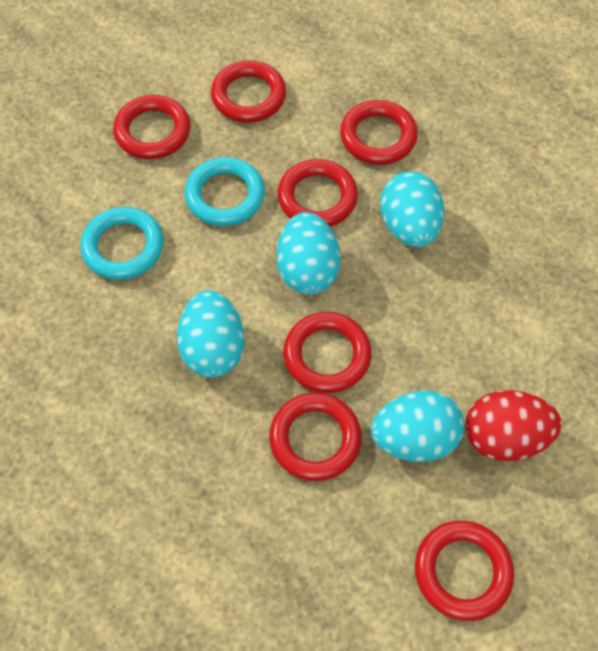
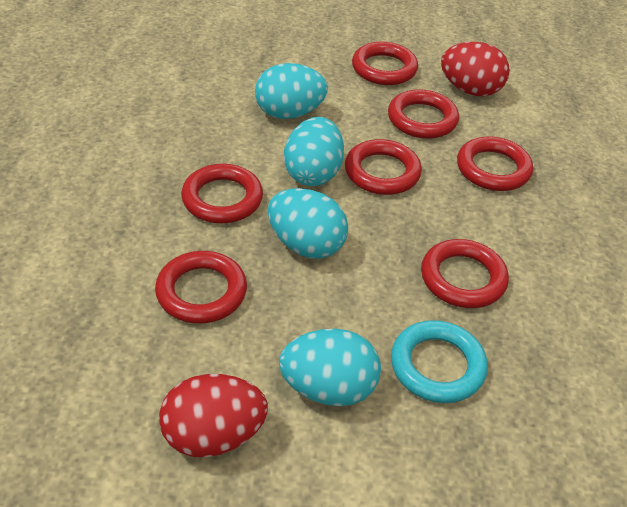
red egg: 1 -> 2
turquoise ring: 2 -> 1

